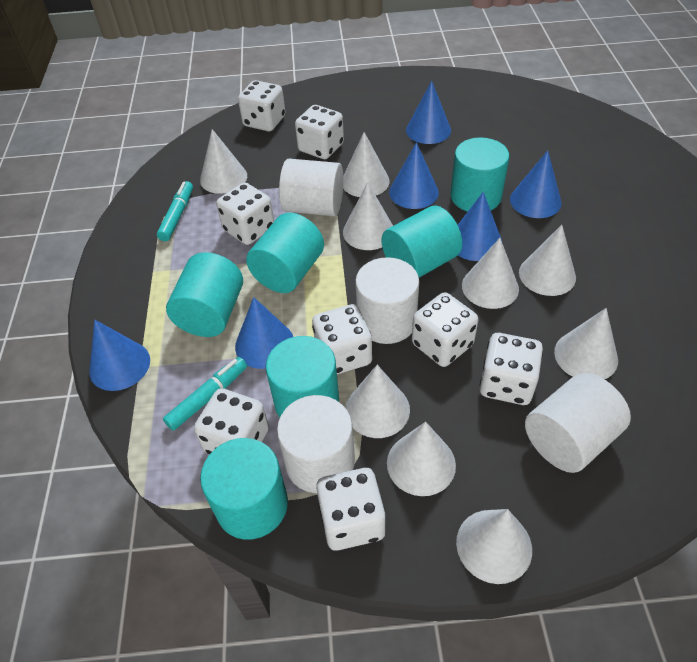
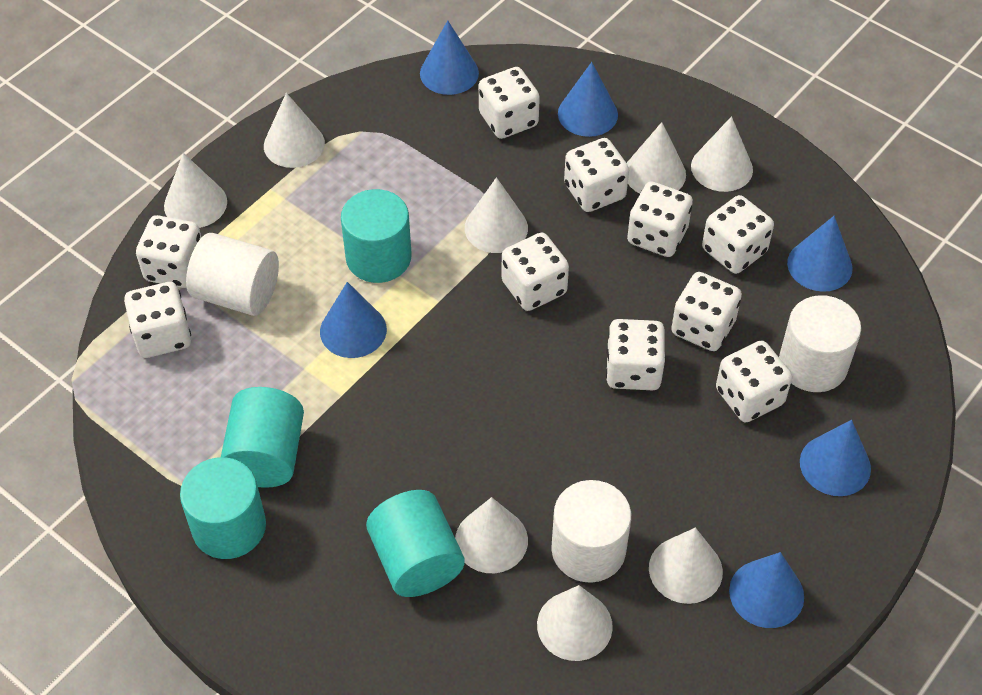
turquoise cylinder: 6 -> 4
turquoise marker: 2 -> 0
white cone: 9 -> 8
white cylinder: 4 -> 3
white dice: 8 -> 10

